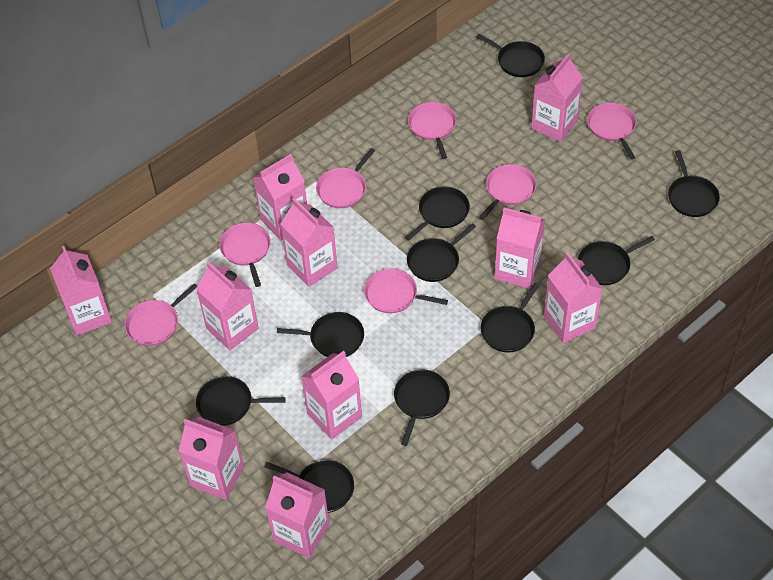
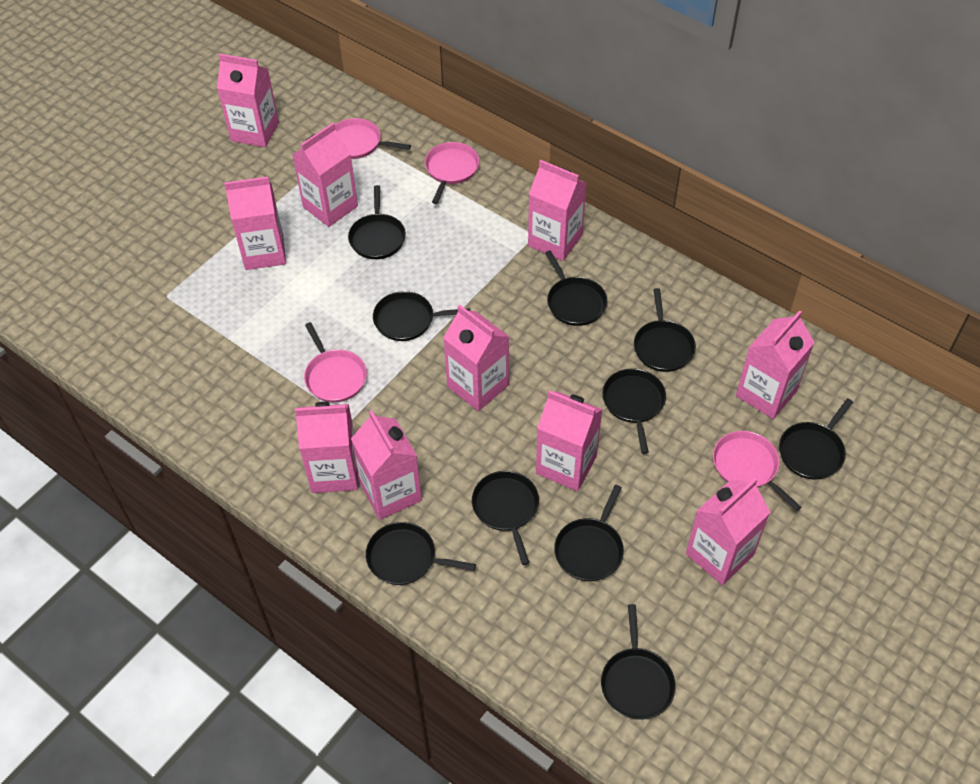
pink pan: 7 -> 4

